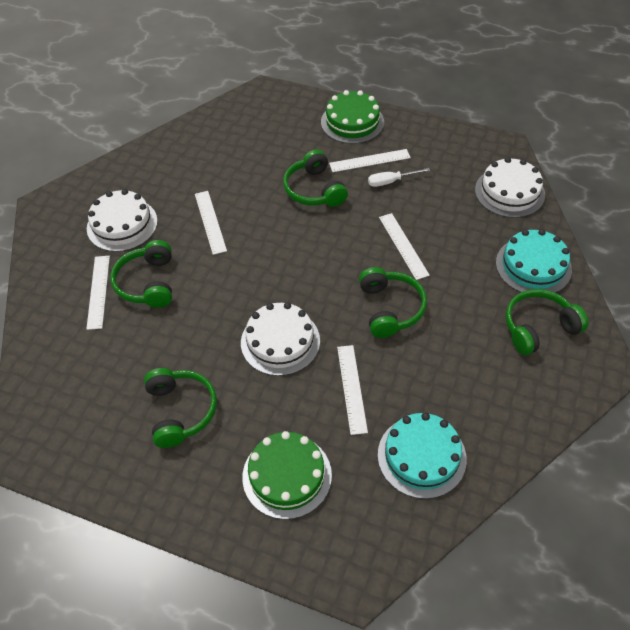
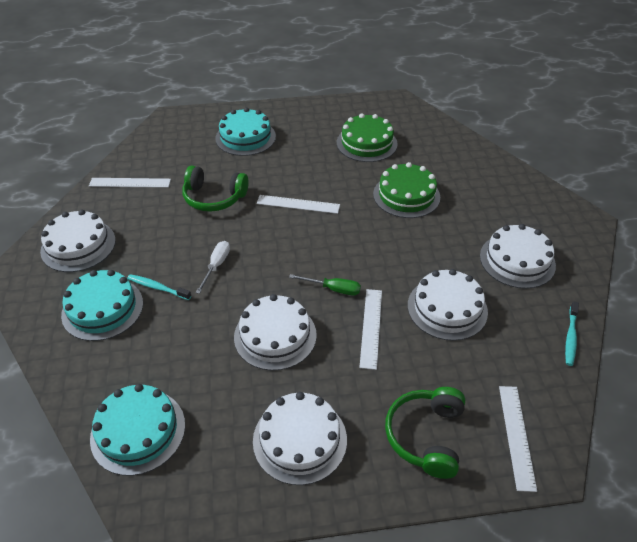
green headphones: 5 -> 2
green screwdriver: 0 -> 1
turquoise cake: 2 -> 3
turquoise toothbrush: 0 -> 2
white cake: 3 -> 5
white ruler: 5 -> 4

